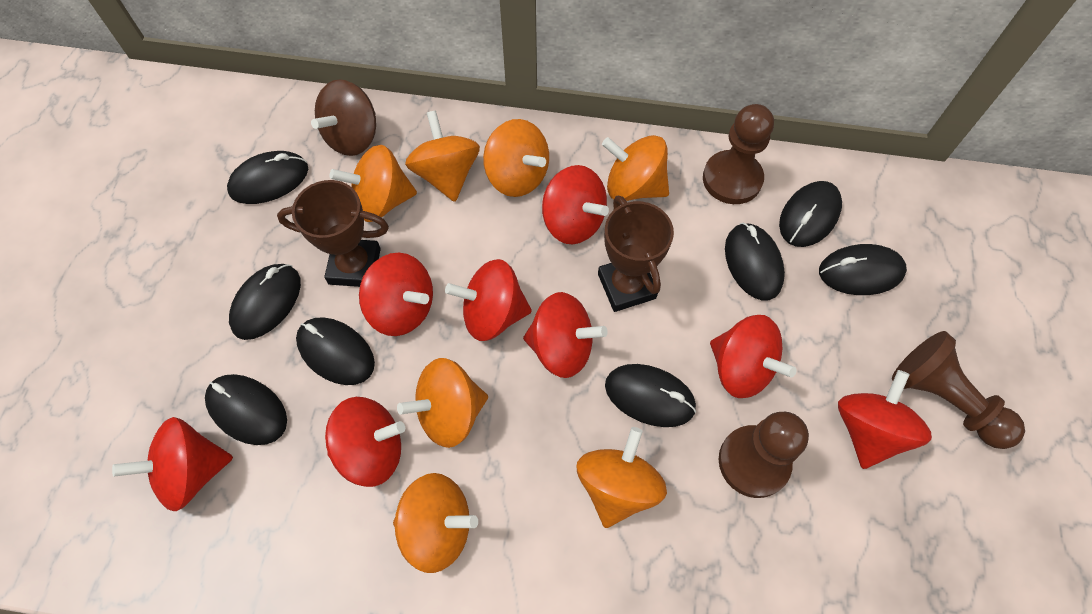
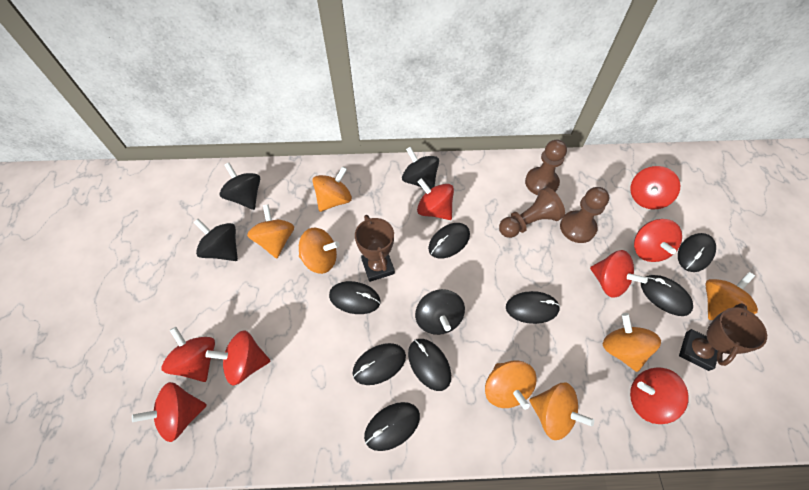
black spinning top: 0 -> 4
brown spinning top: 1 -> 0

